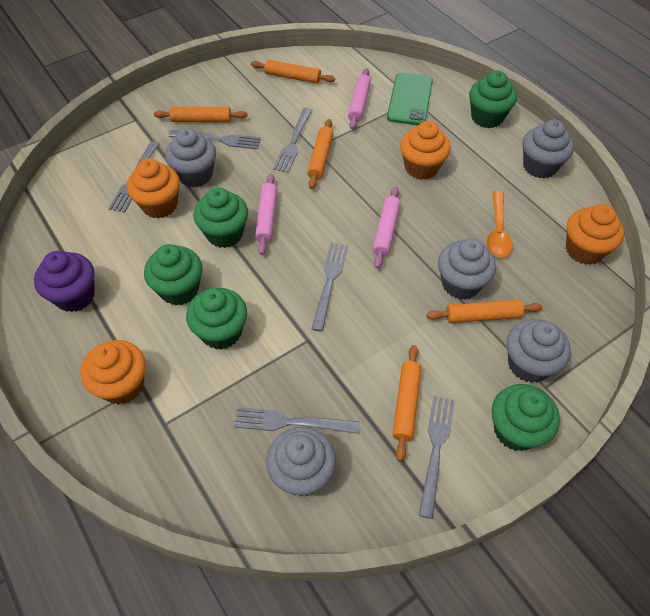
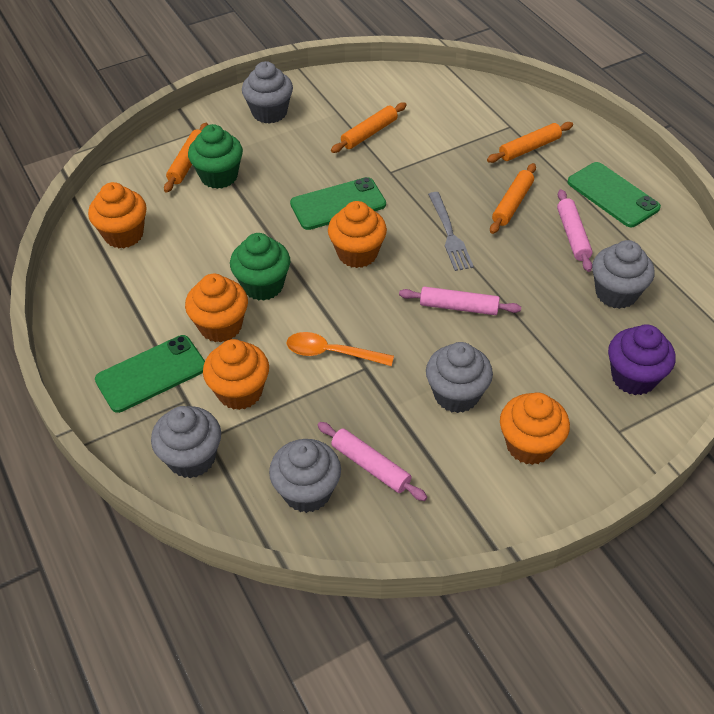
green cupcake: 5 -> 2
green phone: 1 -> 3
grey fork: 6 -> 1
orange cupcake: 4 -> 5
orange rolling pin: 5 -> 4

